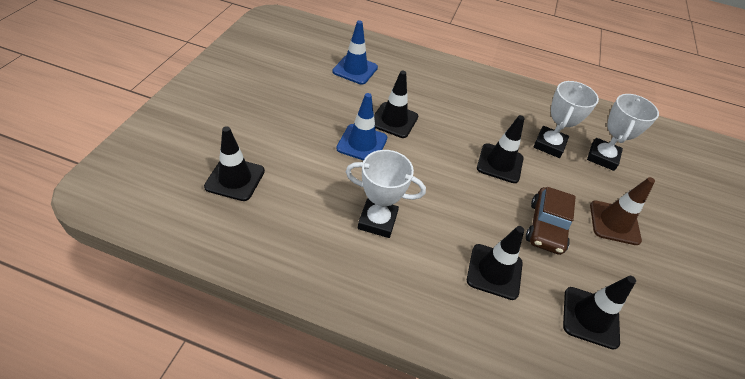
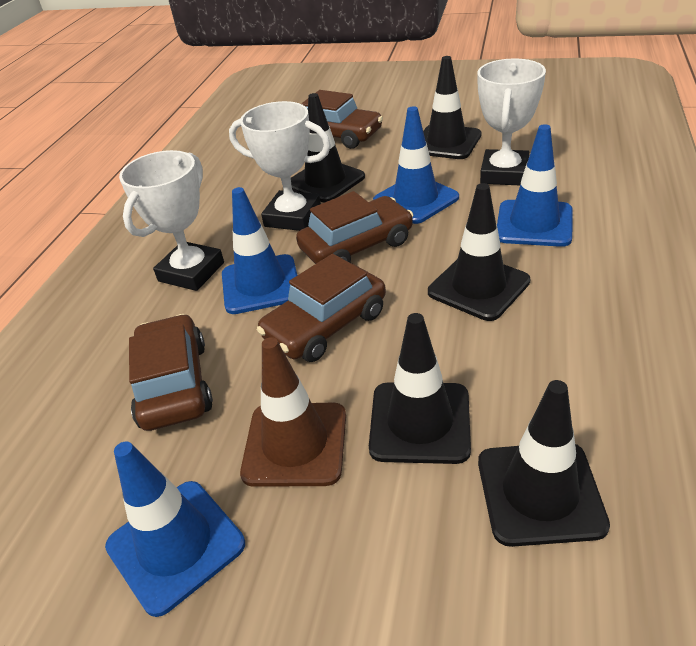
blue traffic cone: 2 -> 4
brown car: 1 -> 4

